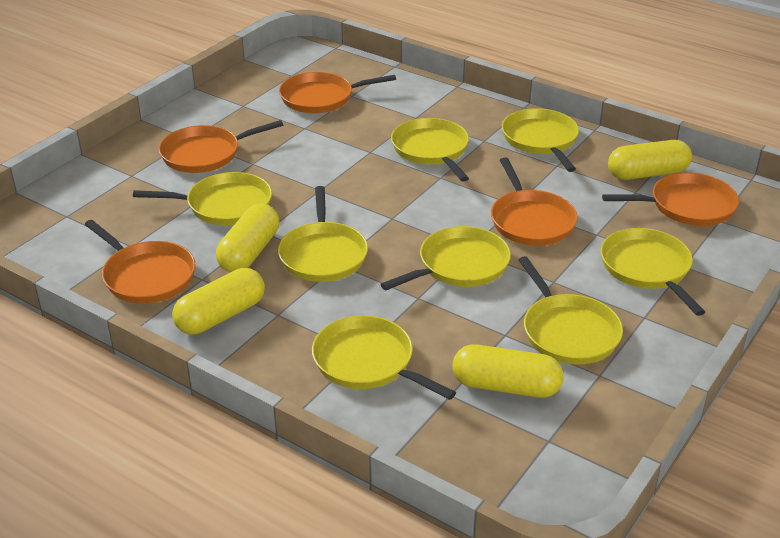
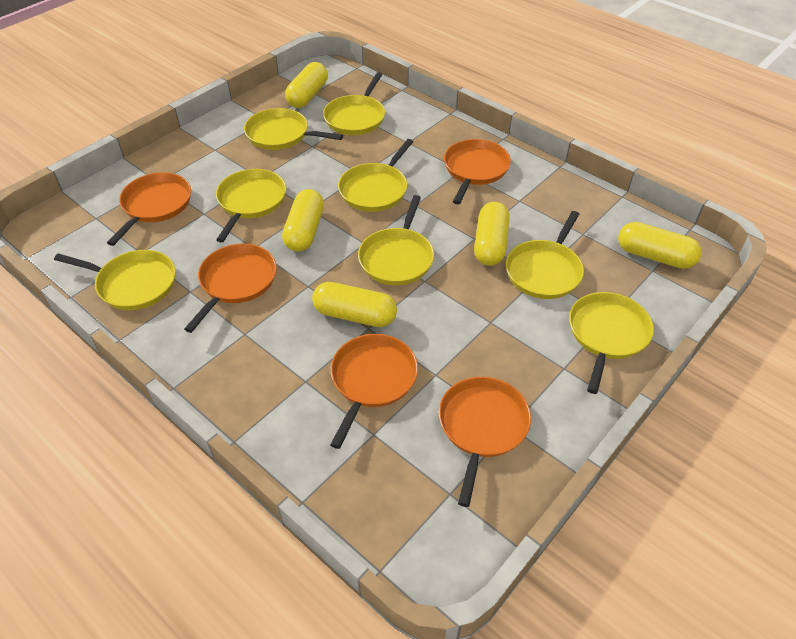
yellow capsule: 4 -> 5

